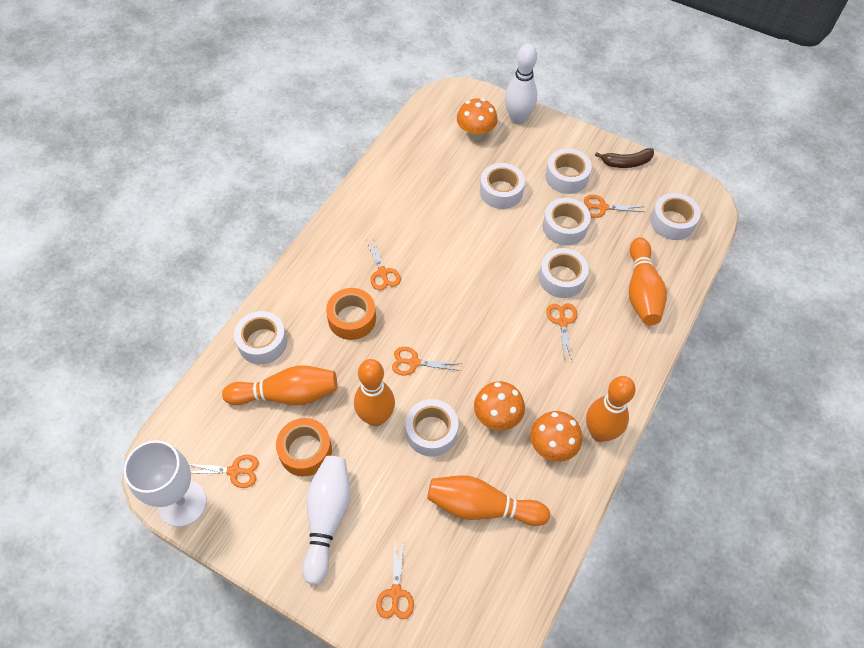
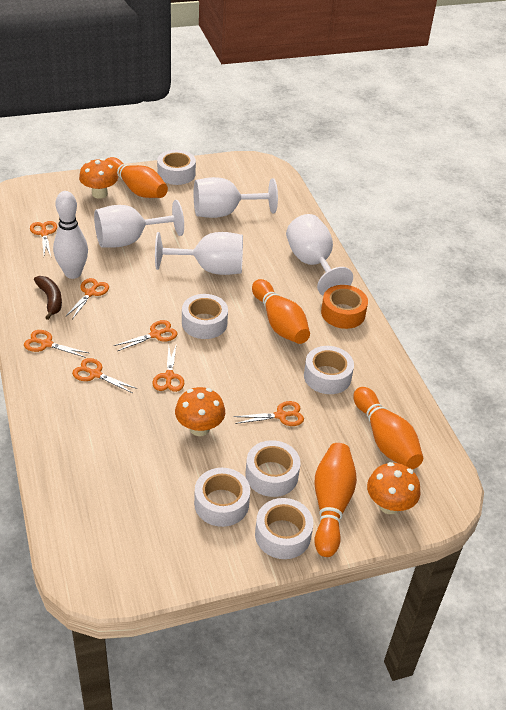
orange bowling pin: 5 -> 4
orange scissors: 6 -> 7
orange tape: 2 -> 1
white bowling pin: 2 -> 1
white goblet: 1 -> 4
white tape: 7 -> 6

